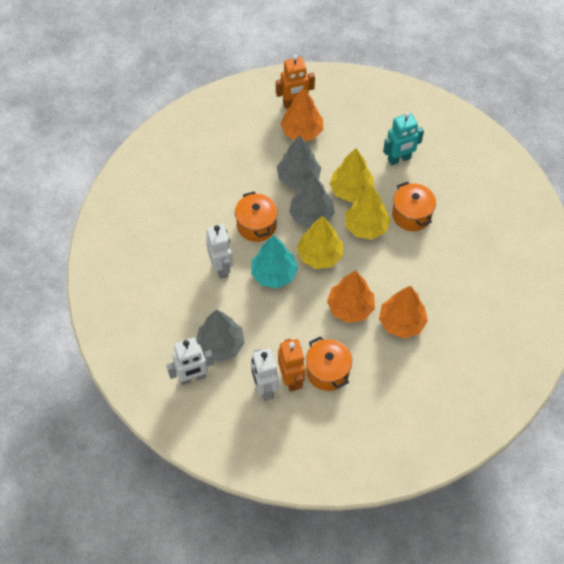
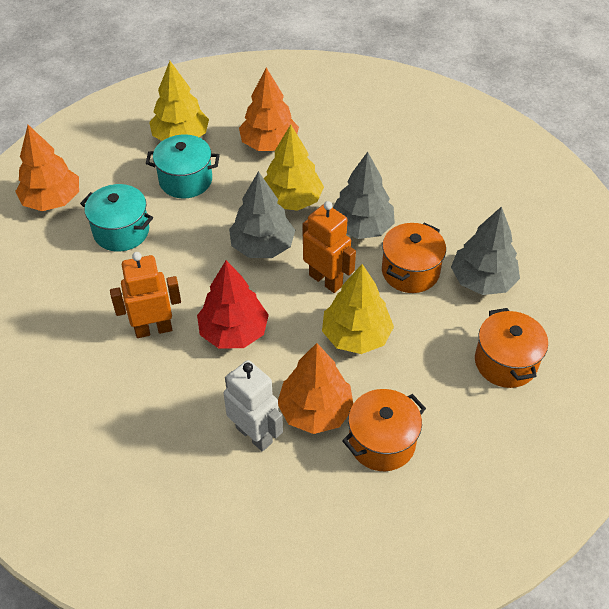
red tree: 0 -> 1
turquoise pot: 0 -> 2
turquoise robot: 1 -> 0
turquoise tree: 1 -> 0
white robot: 3 -> 1

